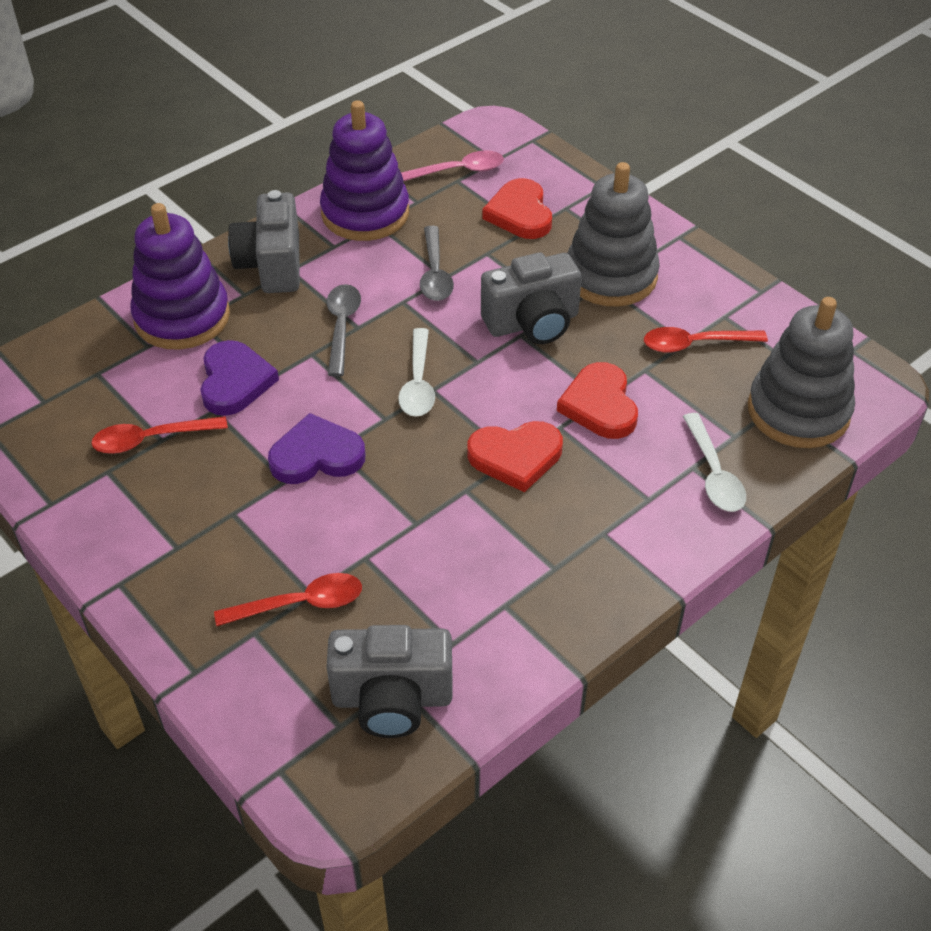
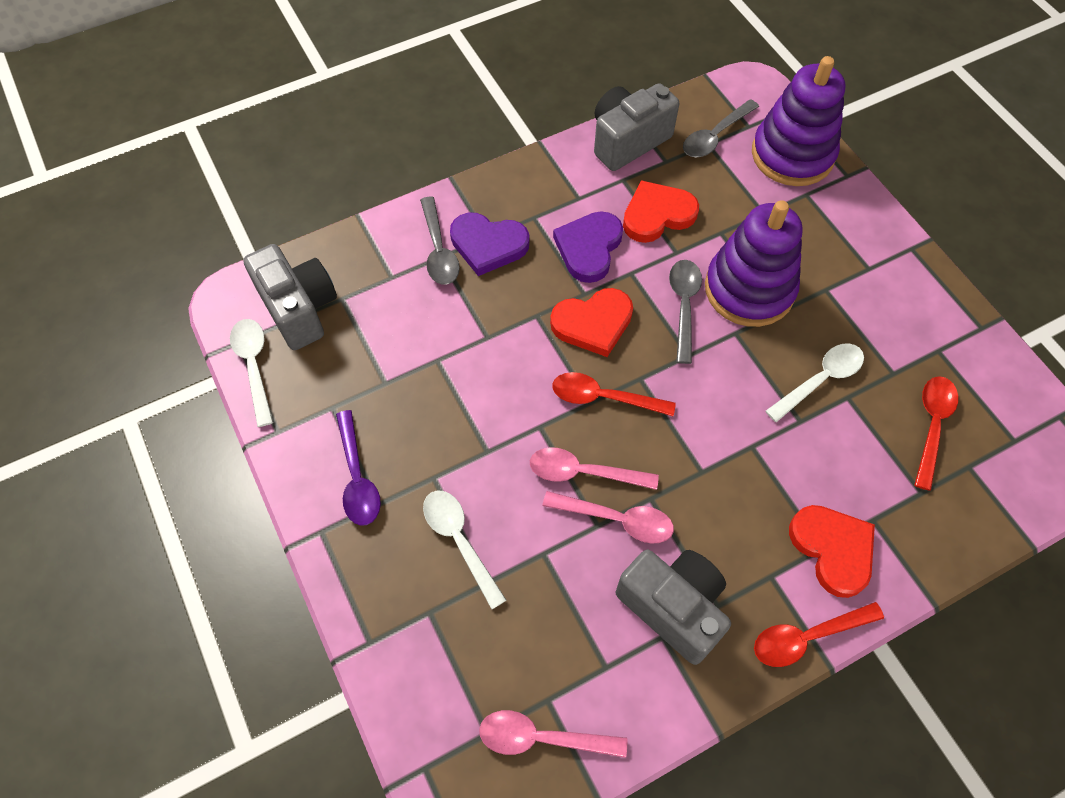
grey spoon: 2 -> 3
grey stacking toy: 2 -> 0
pink spoon: 1 -> 3
purple spoon: 0 -> 1
white spoon: 2 -> 3

